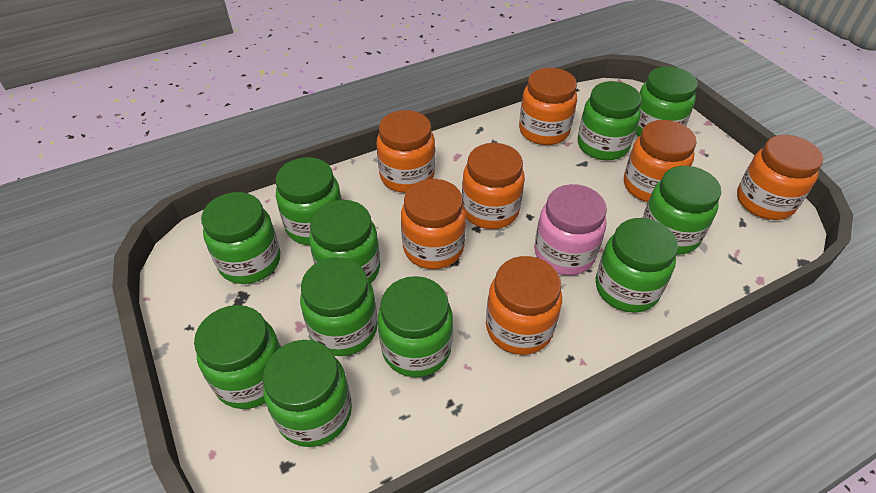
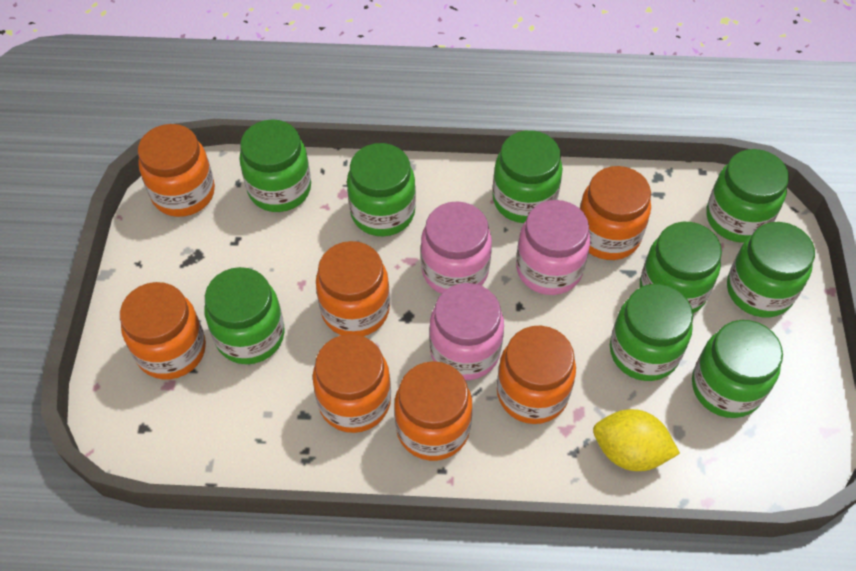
green jar: 11 -> 9
pink jar: 1 -> 3
yellow lemon: 0 -> 1

